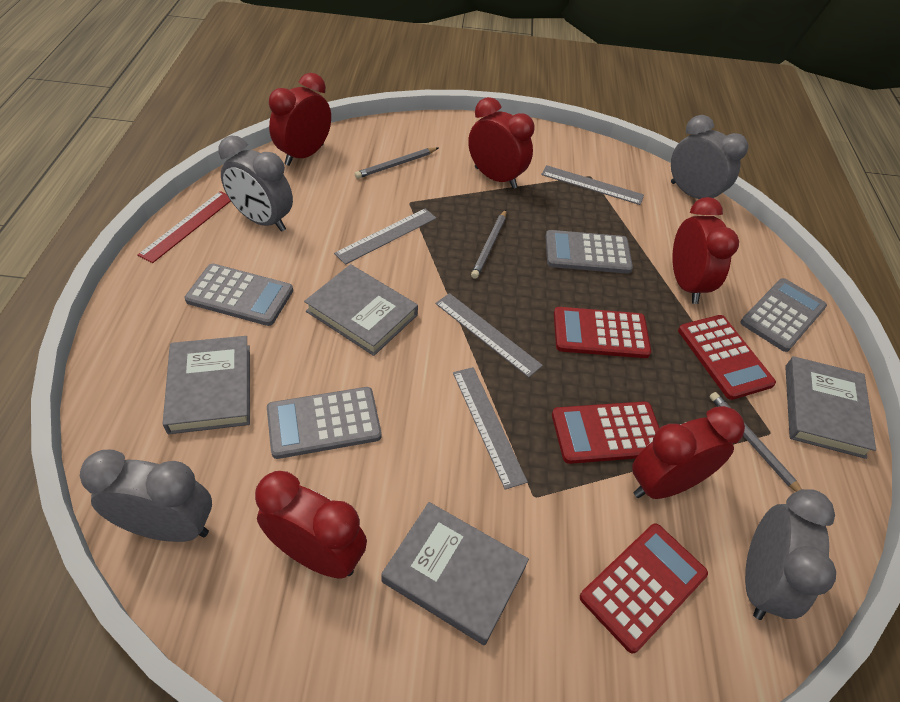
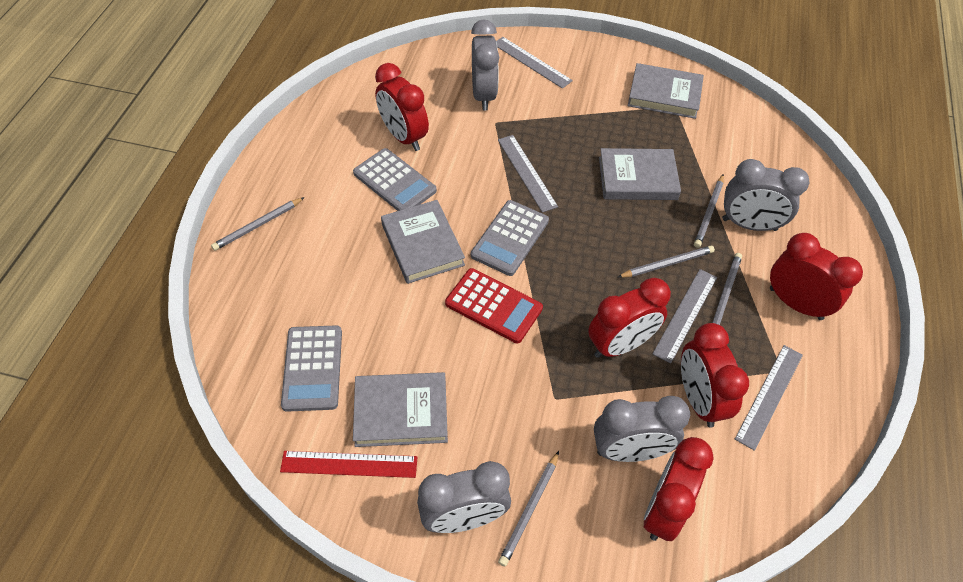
grey calculator: 4 -> 3
grey pencil: 3 -> 5
red calculator: 4 -> 1

